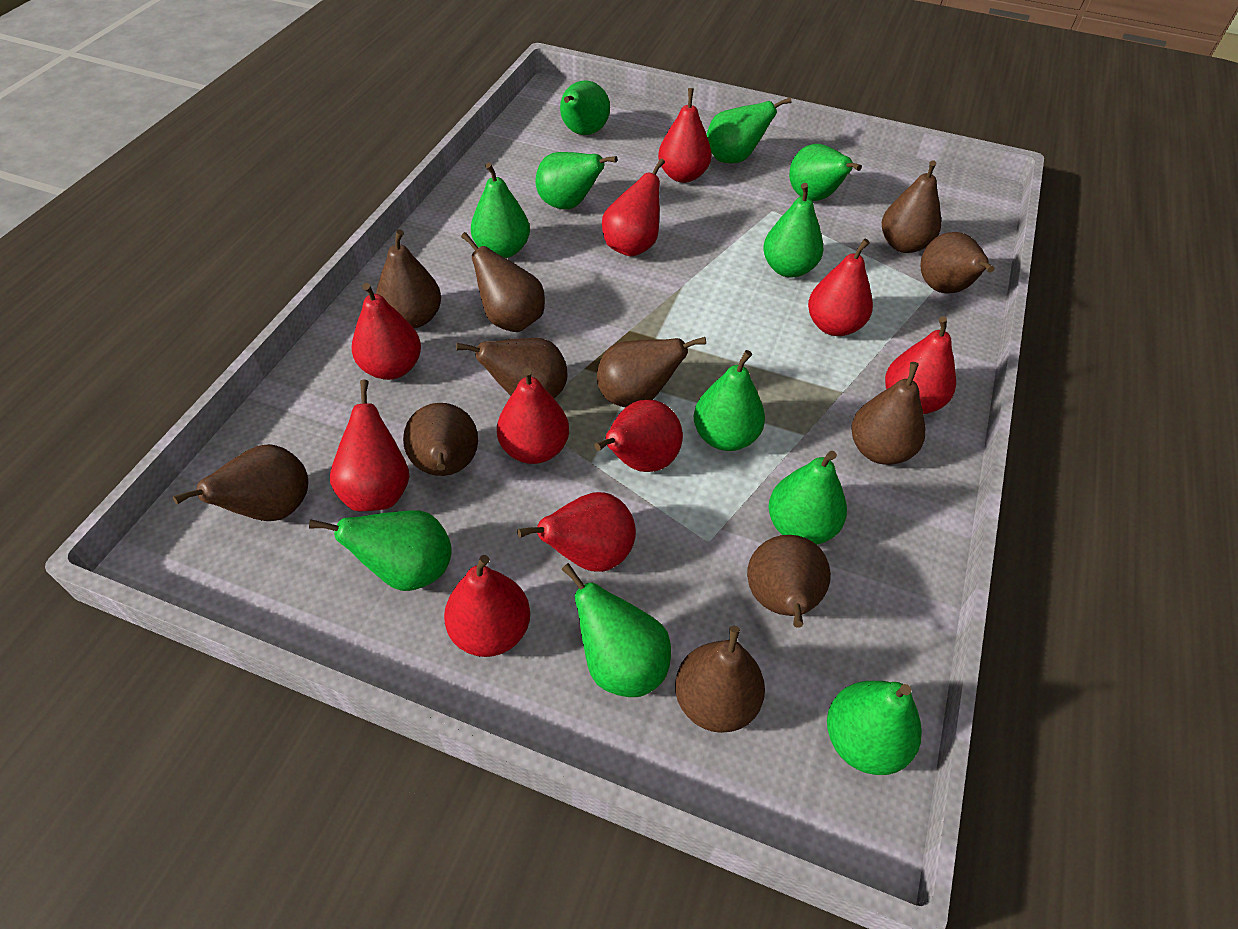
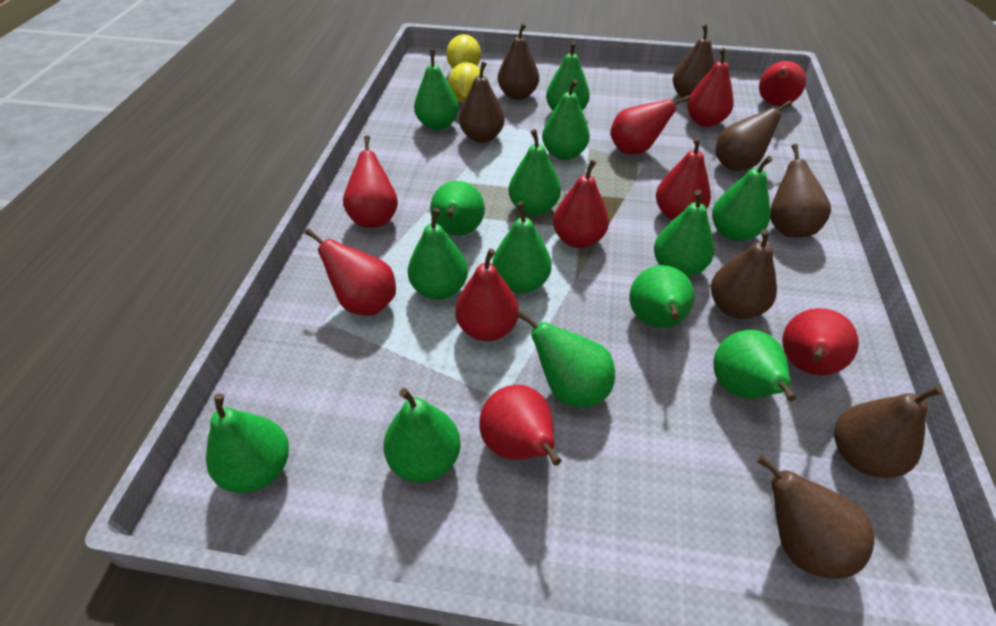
brown pear: 11 -> 8
green pear: 11 -> 14
yellow lemon: 0 -> 2

